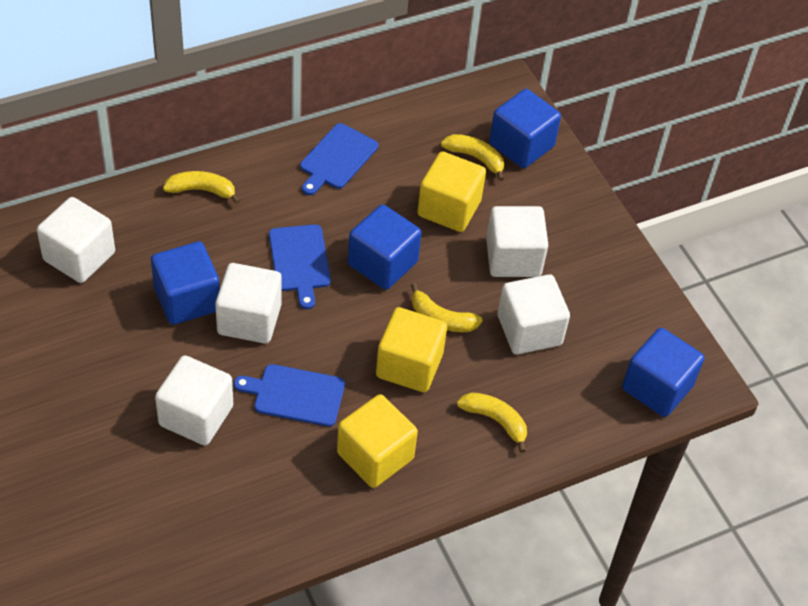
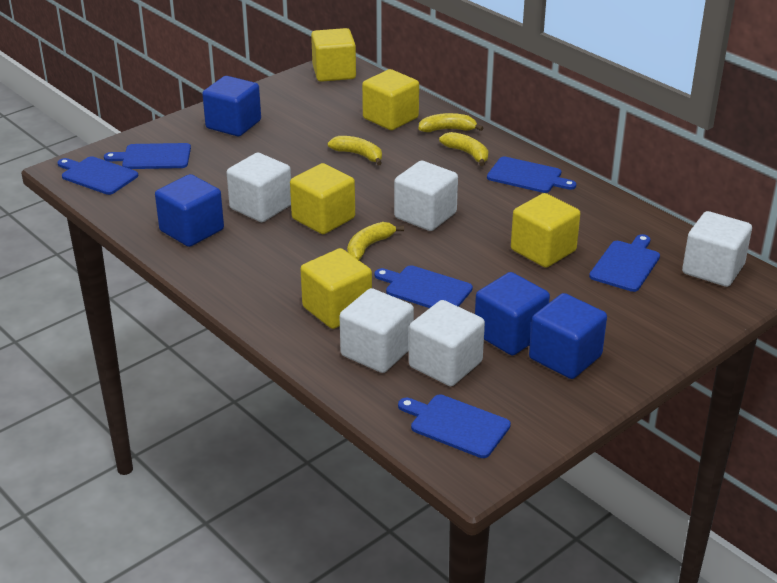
blue cutting board: 3 -> 6
yellow cube: 3 -> 5

